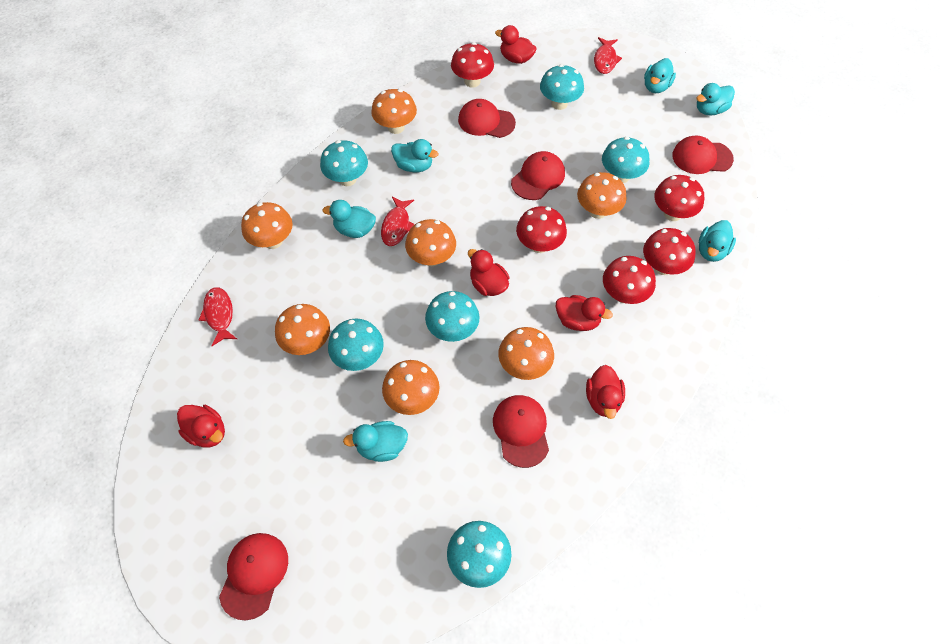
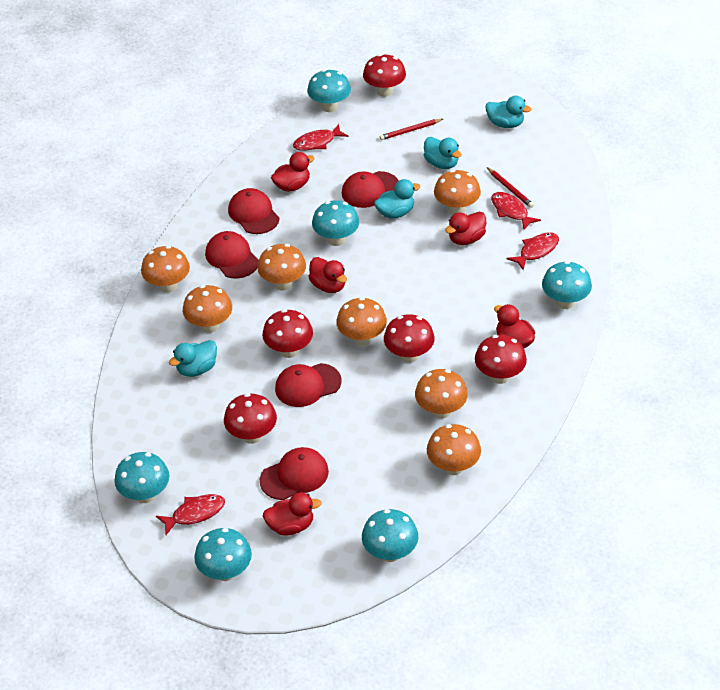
red fish: 3 -> 4
red pencil: 0 -> 2
turquoise duck: 6 -> 4

